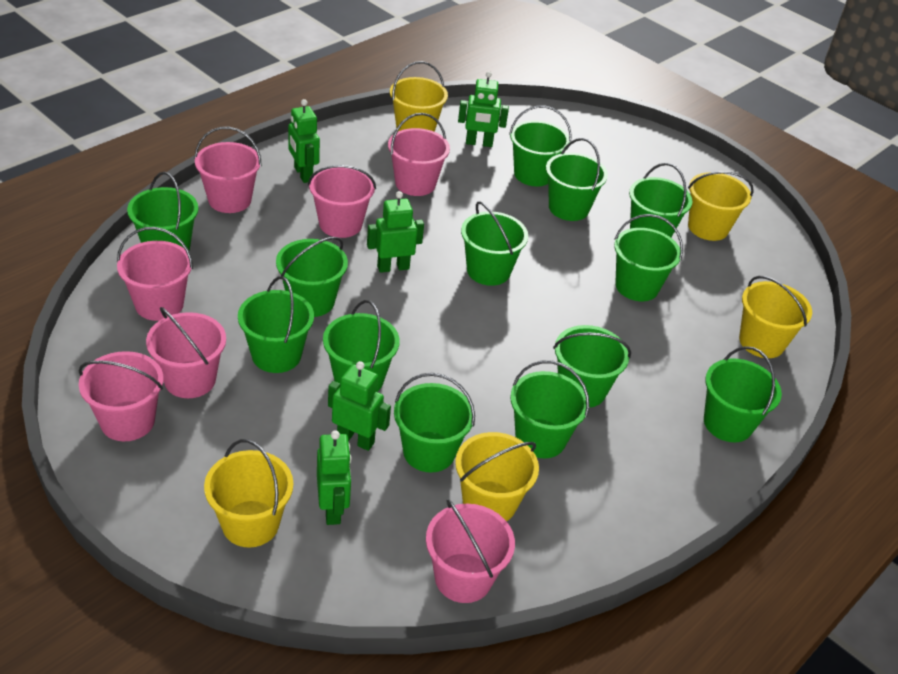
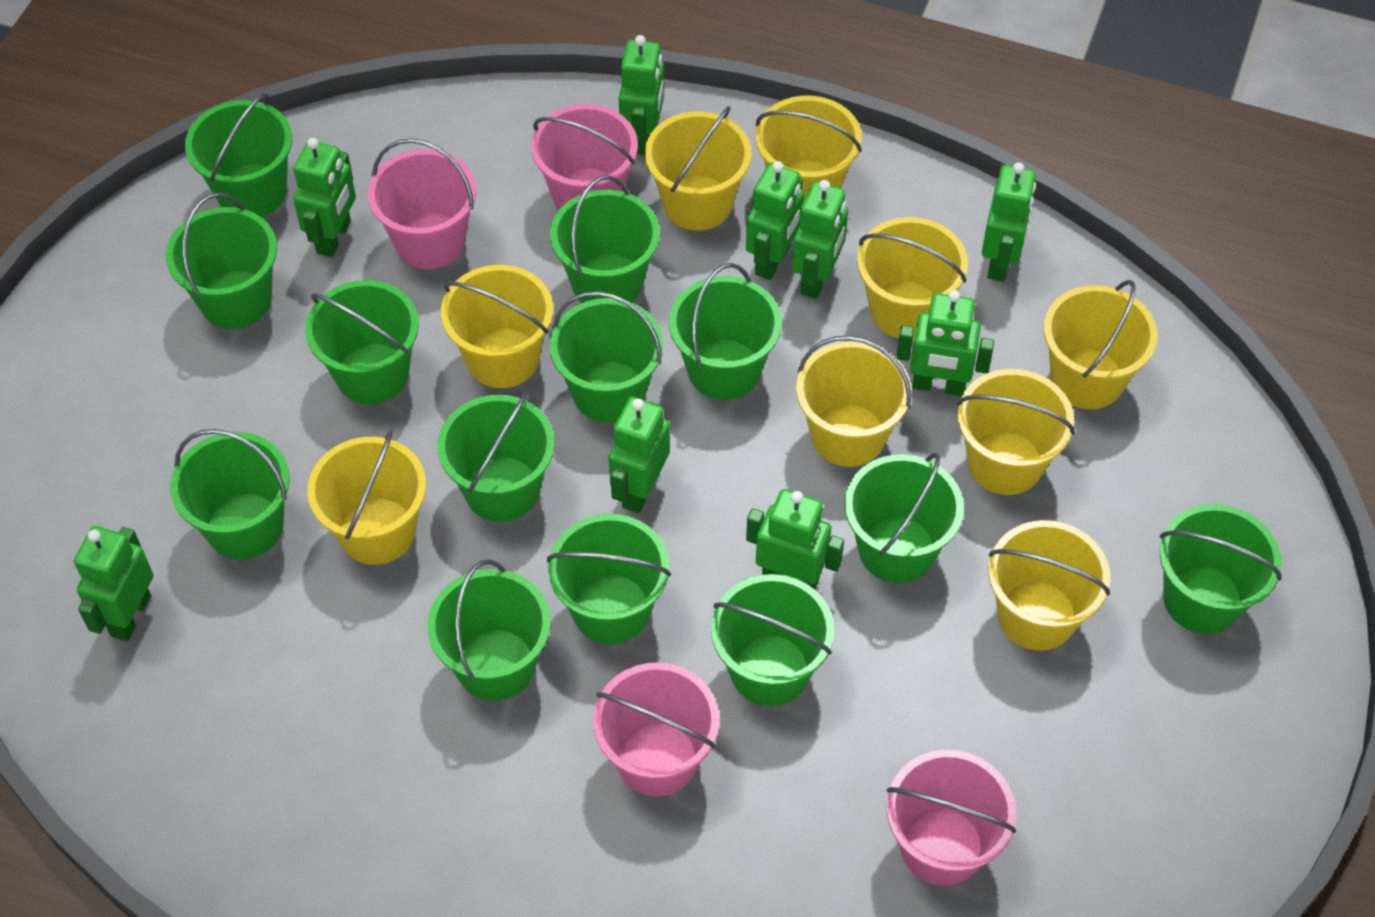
green robot: 5 -> 9
pink bucket: 7 -> 4
yellow bucket: 5 -> 9

